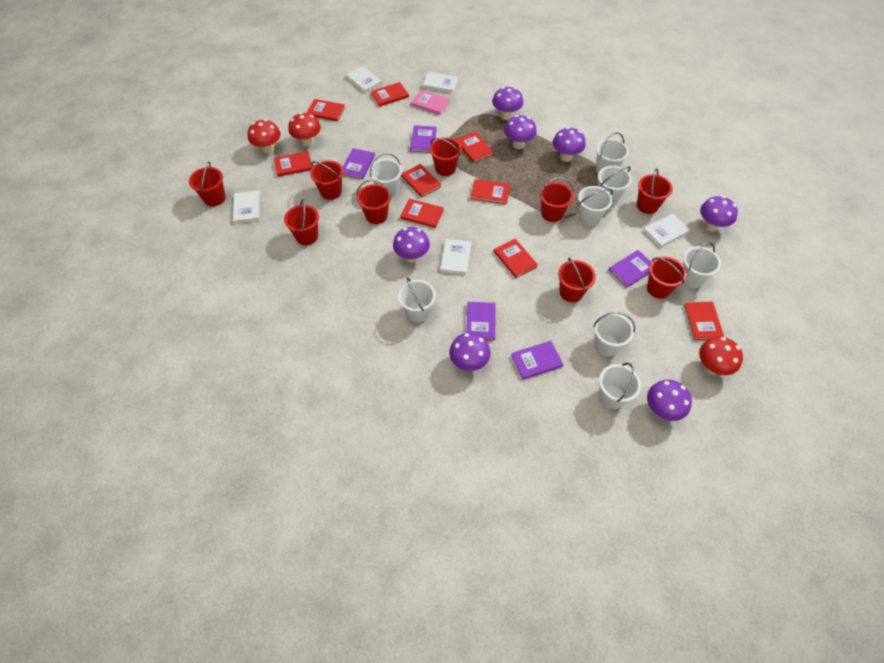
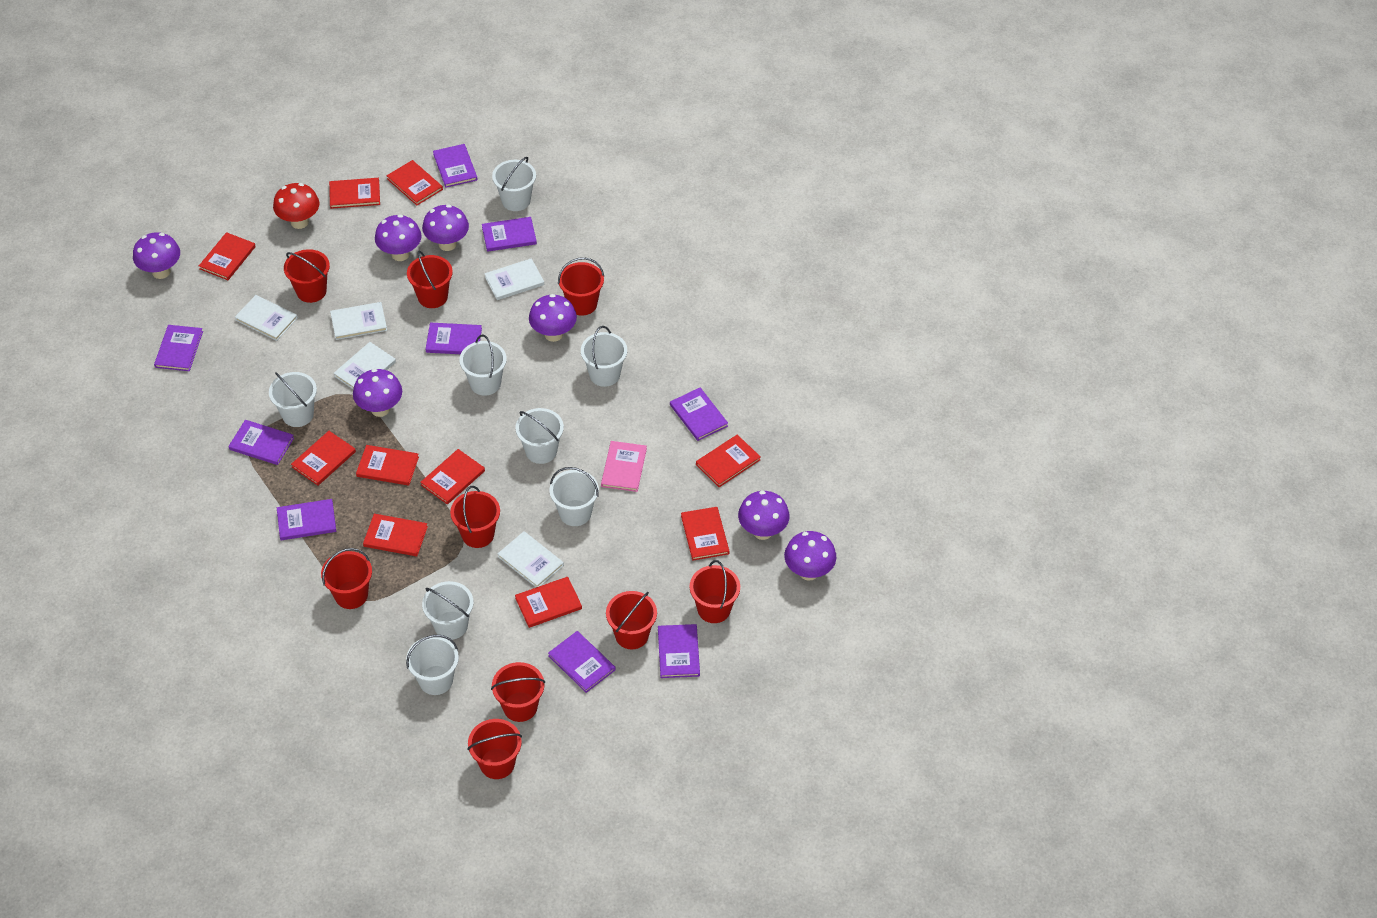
purple book: 5 -> 9
red book: 9 -> 10
red mushroom: 3 -> 1

